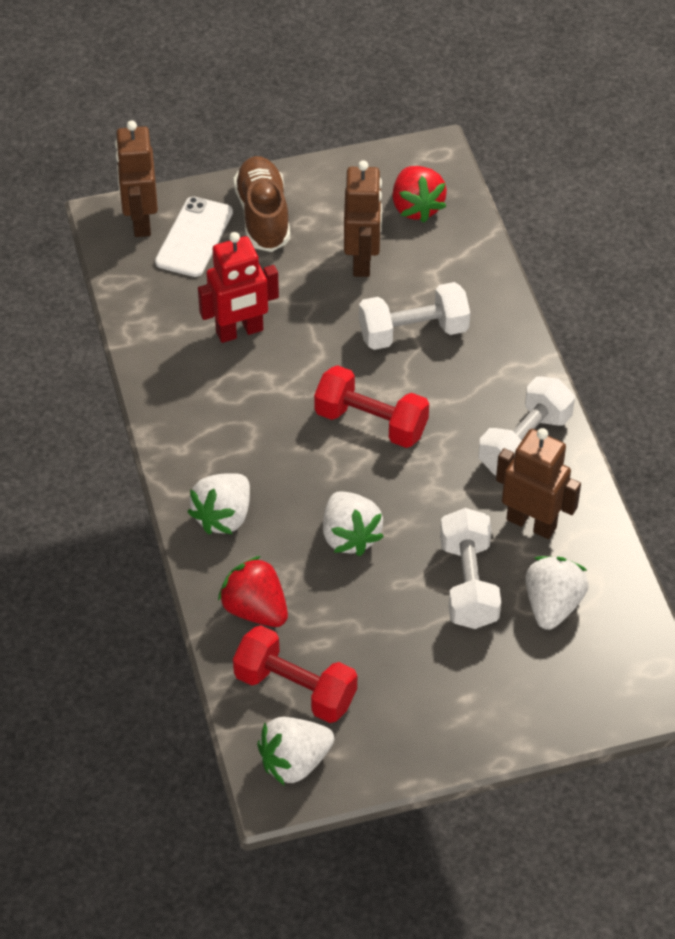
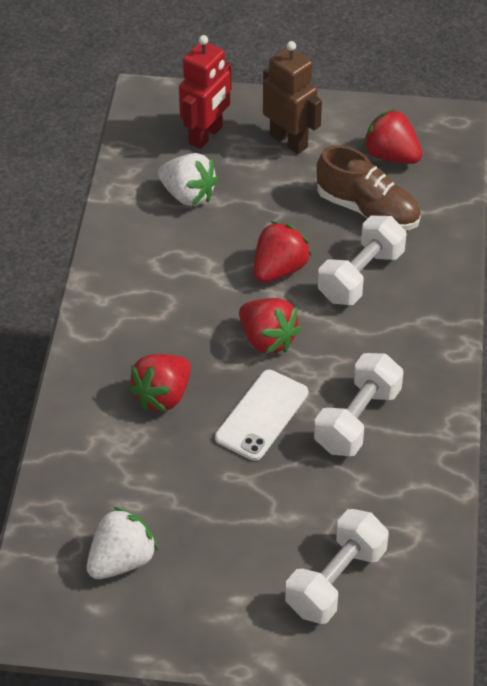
brown robot: 3 -> 1
red dumbbell: 2 -> 0
red strawberry: 2 -> 4
white strawberry: 4 -> 2

